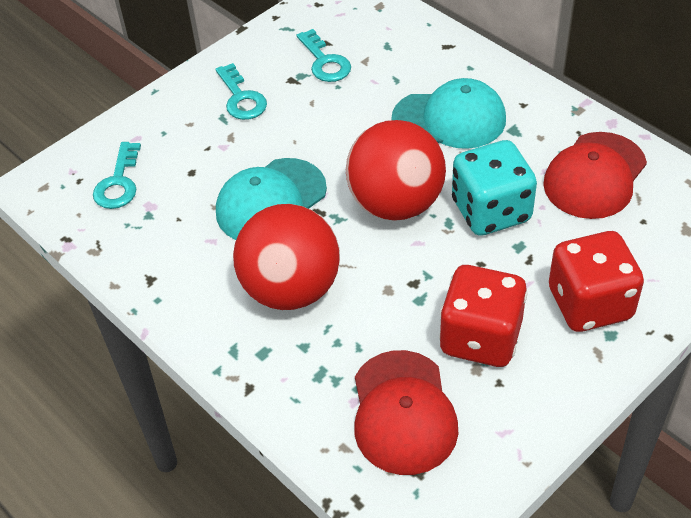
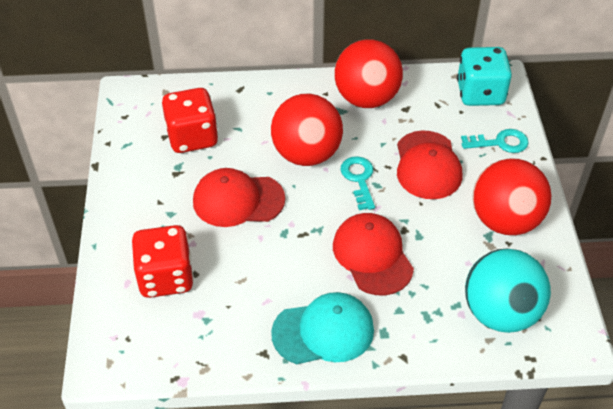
red ball: 2 -> 3
red cap: 2 -> 3
turquoise ball: 0 -> 1
turquoise cap: 2 -> 1
turquoise key: 3 -> 2

